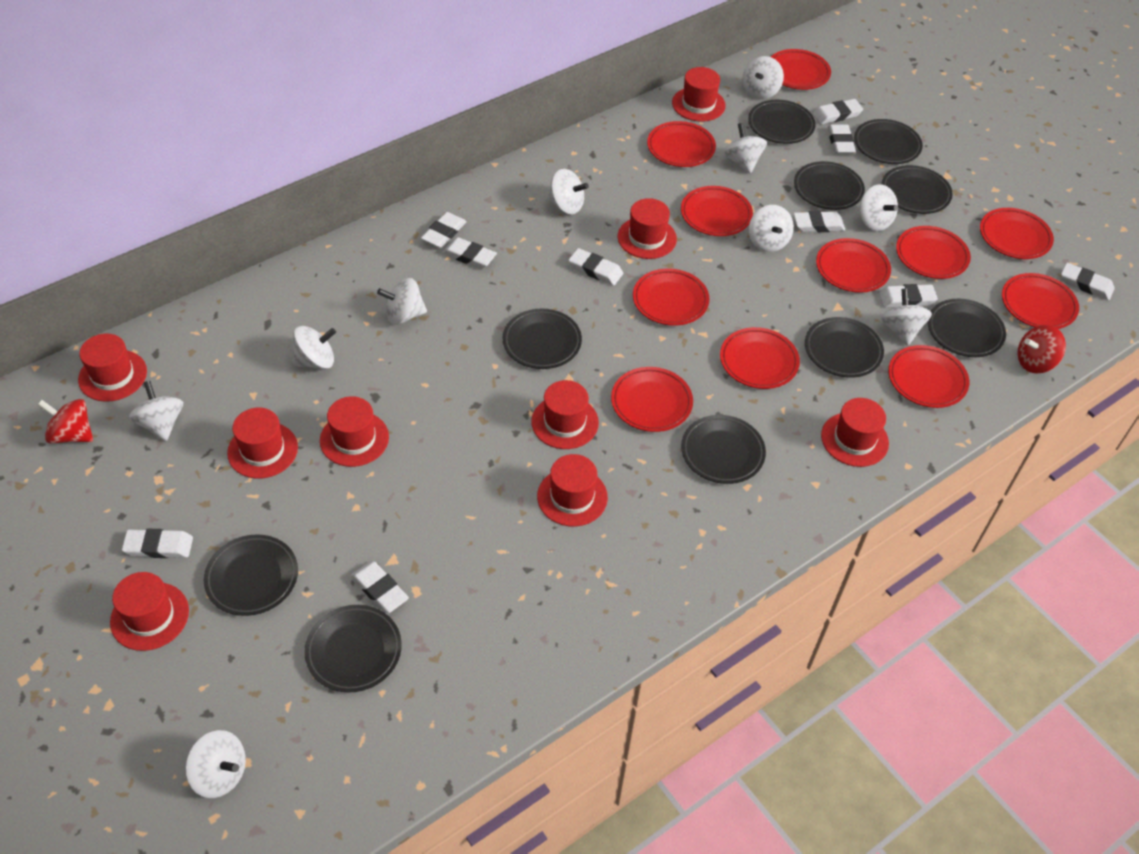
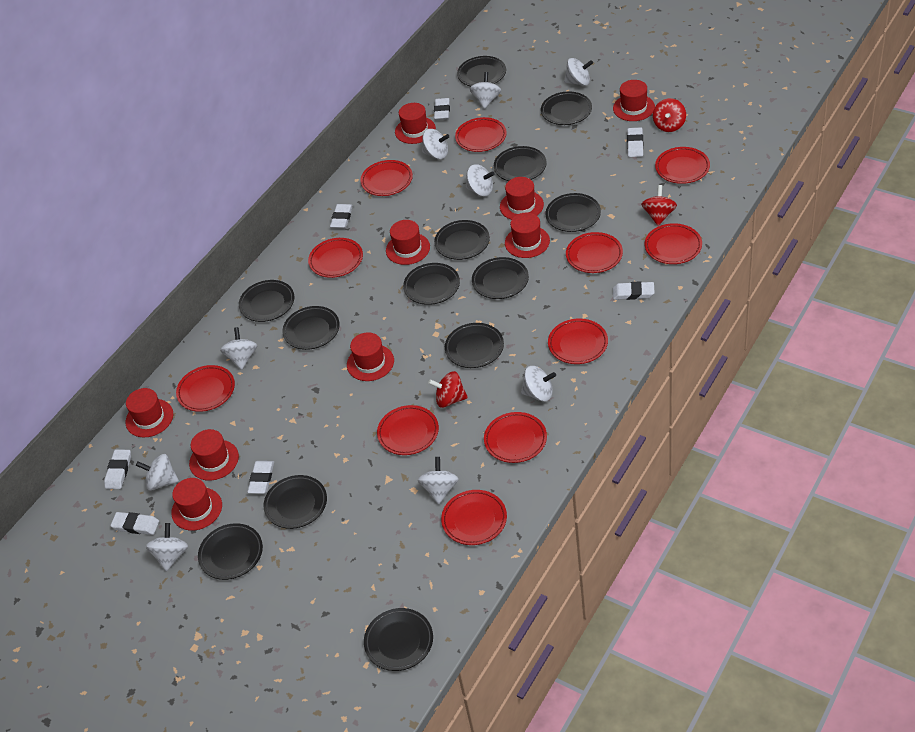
black plate: 10 -> 13
red spinning top: 2 -> 3
white eraser: 10 -> 7
white spinning top: 10 -> 9

